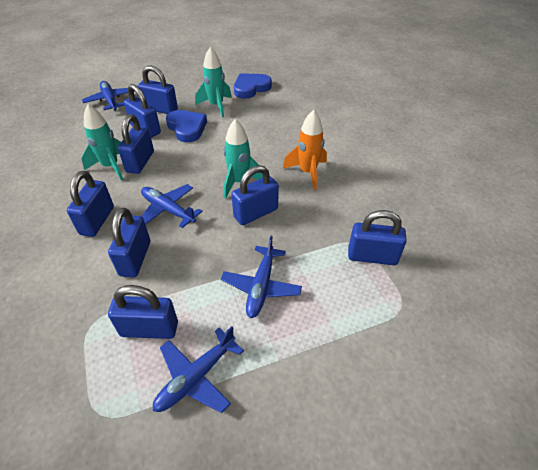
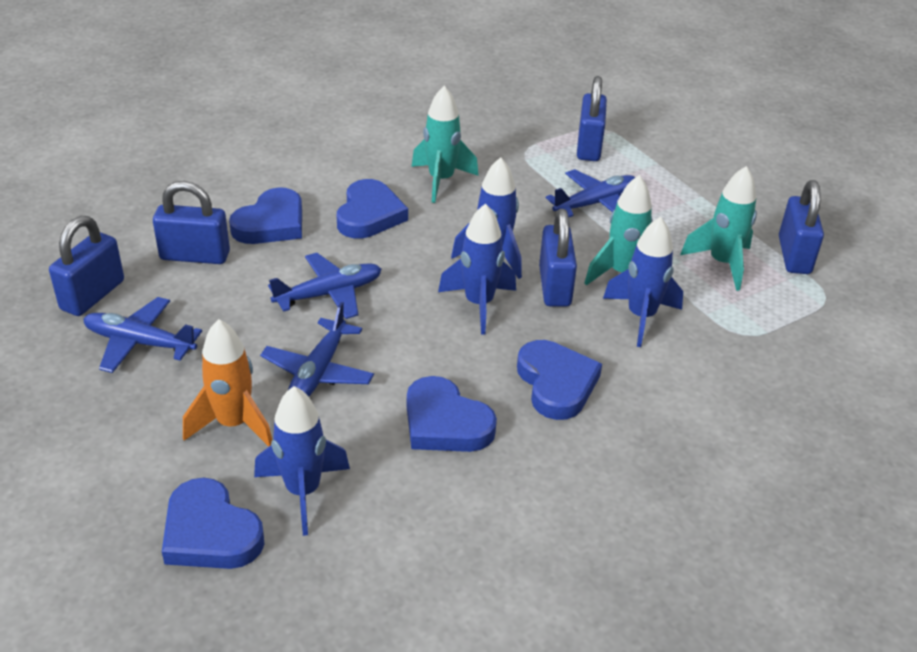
blue heart: 2 -> 5
blue padlock: 8 -> 5
blue rocket: 0 -> 4

